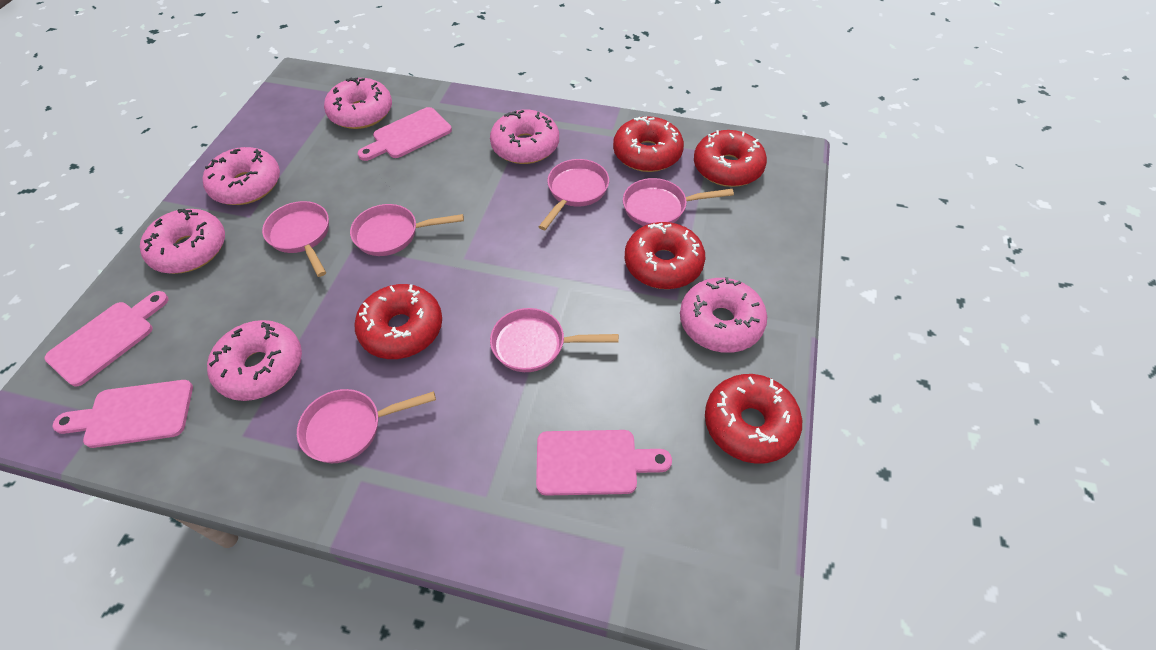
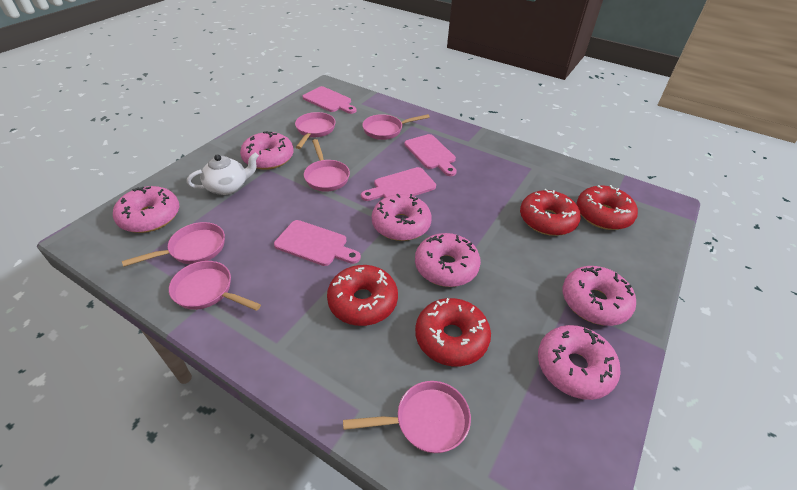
red donut: 5 -> 4
white teapot: 0 -> 1

